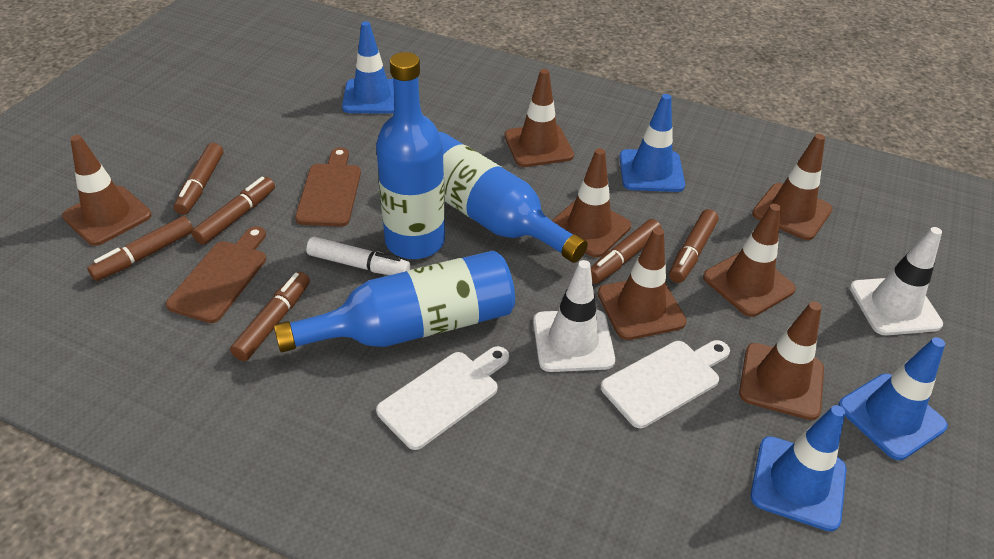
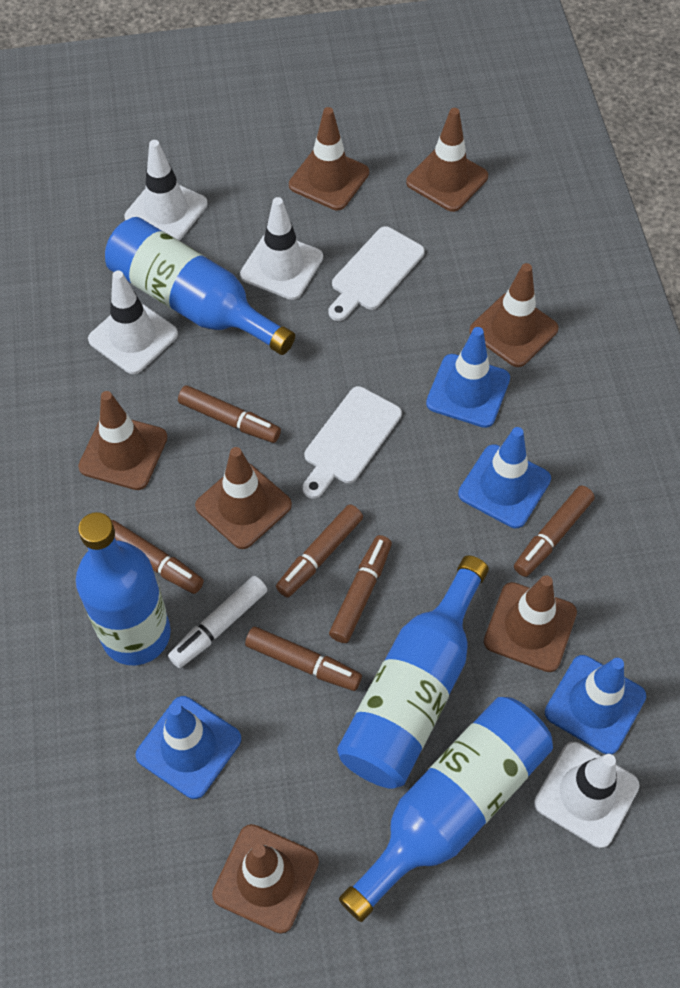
blue bottle: 3 -> 4
brown cutting board: 2 -> 0
white traffic cone: 2 -> 4

